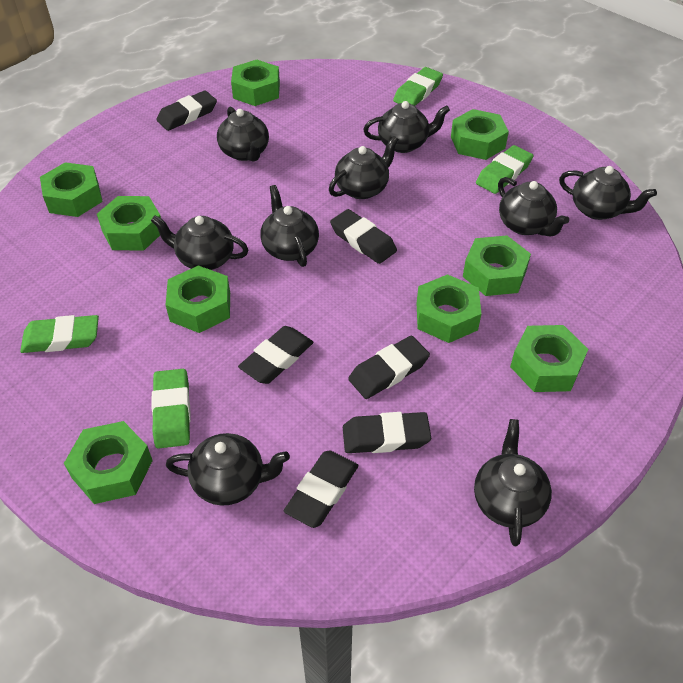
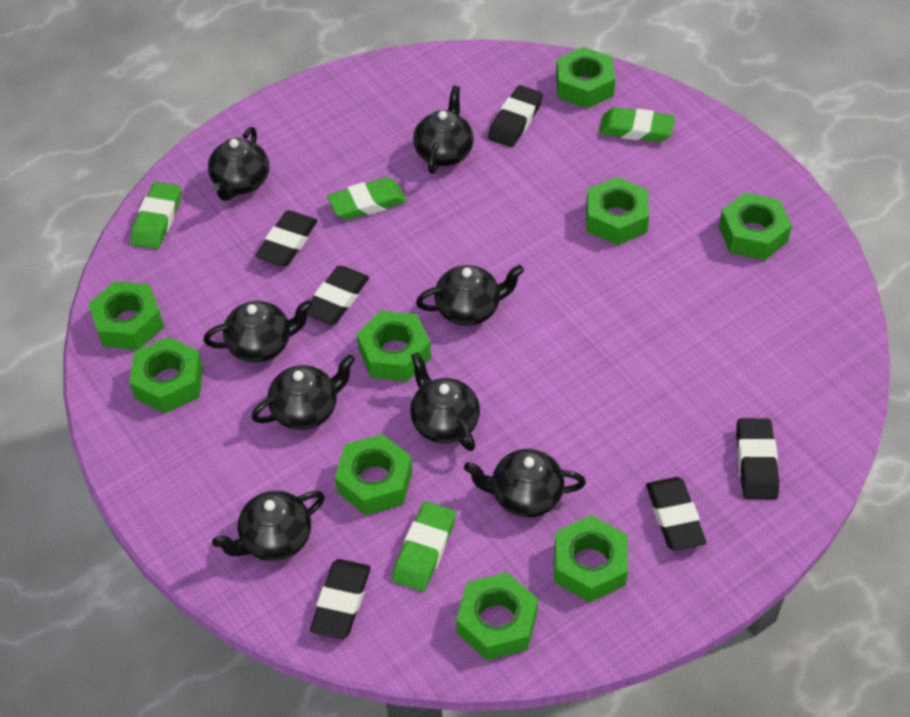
black teapot: 9 -> 8

